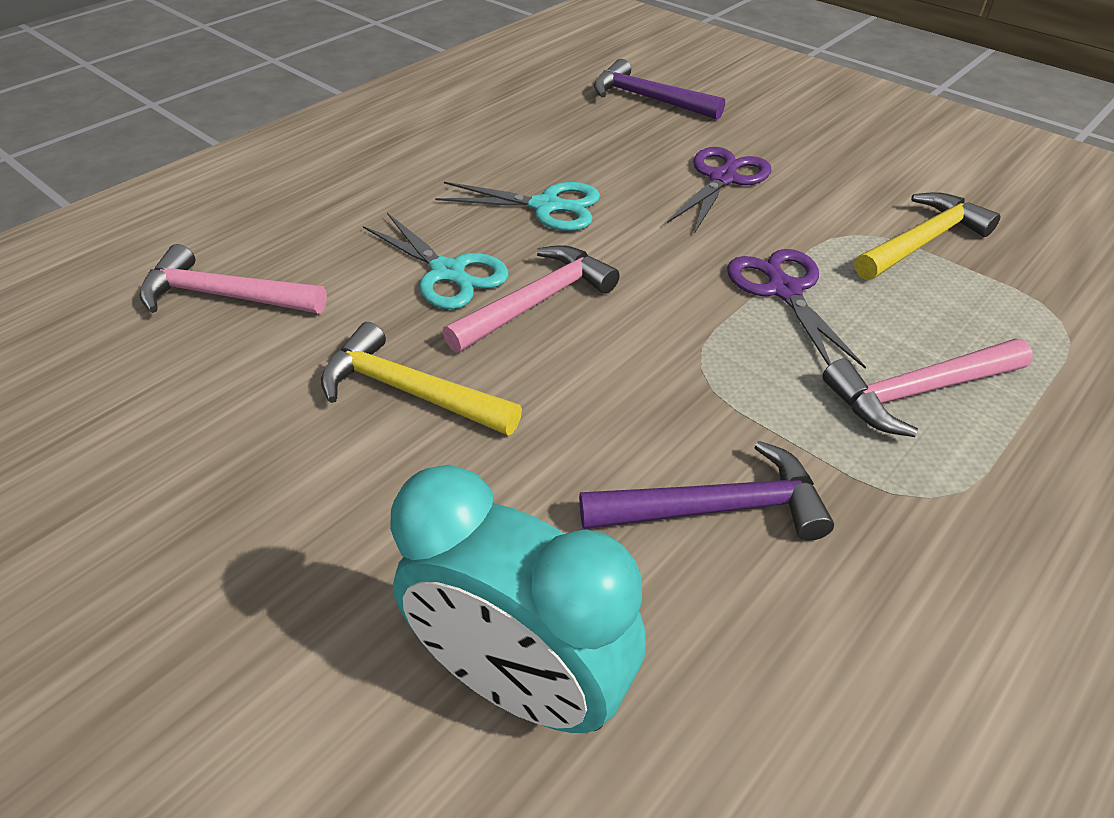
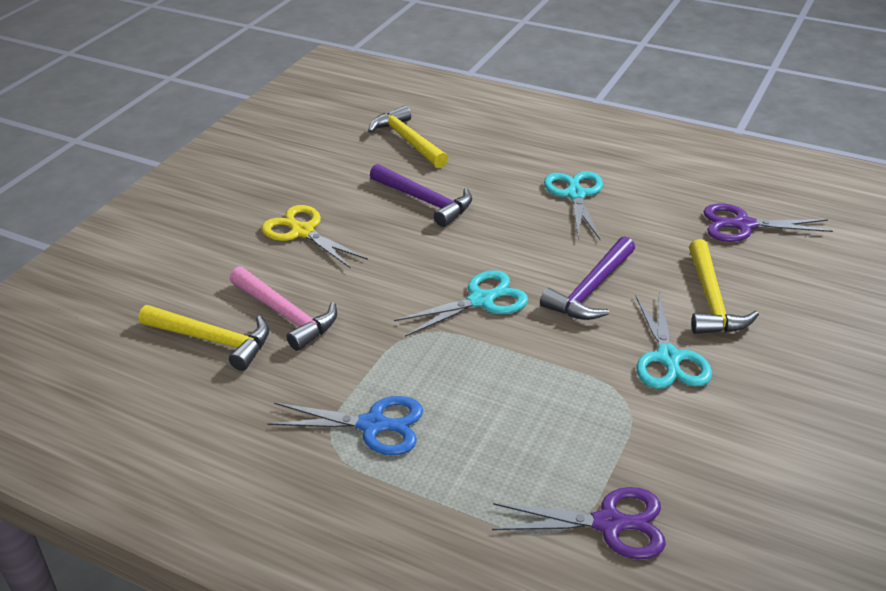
blue scissors: 0 -> 1
pink hammer: 3 -> 1
turquoise clock: 1 -> 0
turquoise scissors: 2 -> 3
yellow hammer: 2 -> 3
yellow scissors: 0 -> 1

